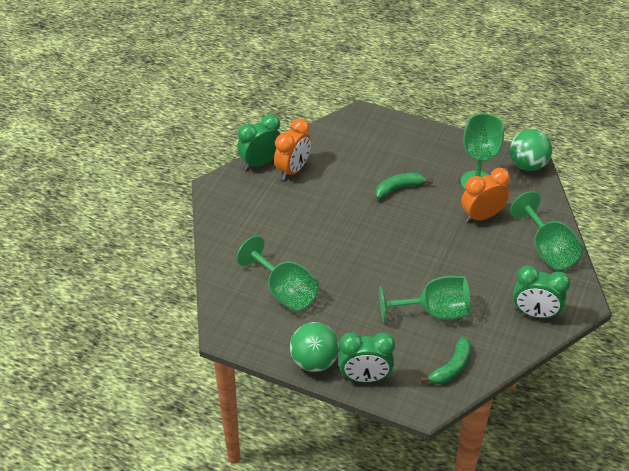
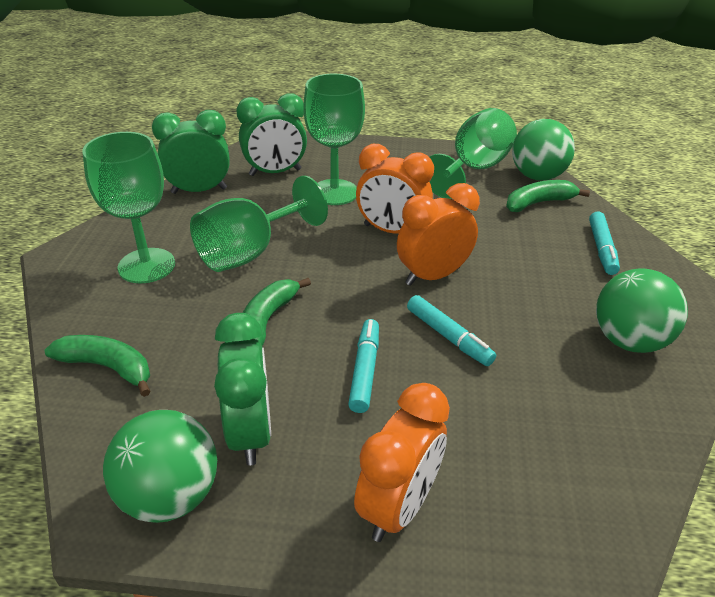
green ball: 2 -> 3
green banana: 2 -> 3
orange clock: 2 -> 3
turquoise marker: 0 -> 3

